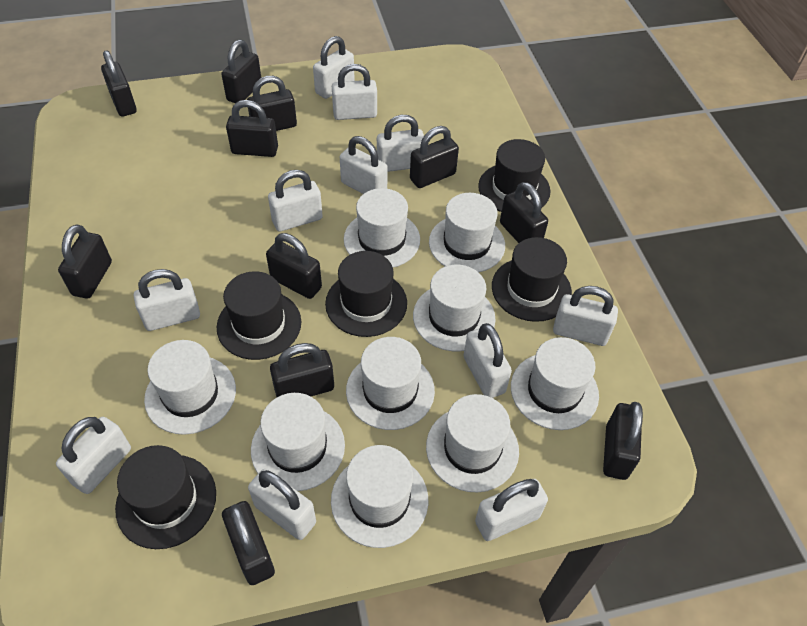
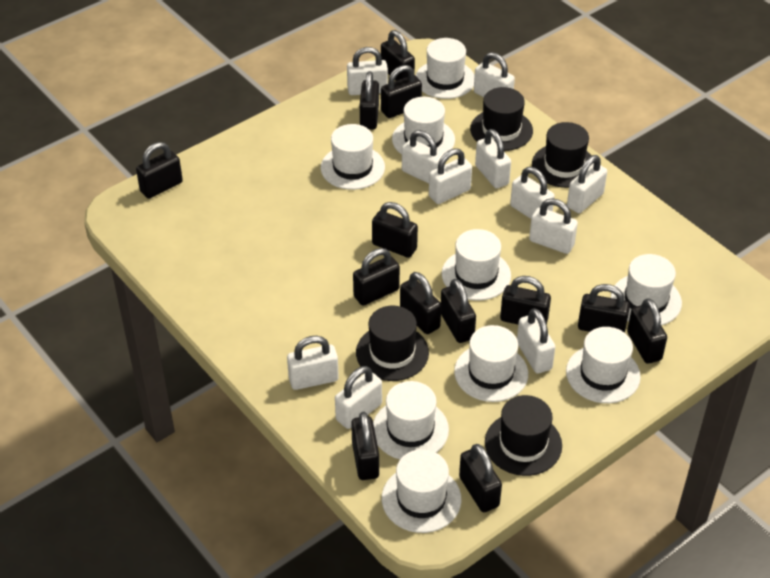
black hat: 5 -> 4
black padlock: 11 -> 13

